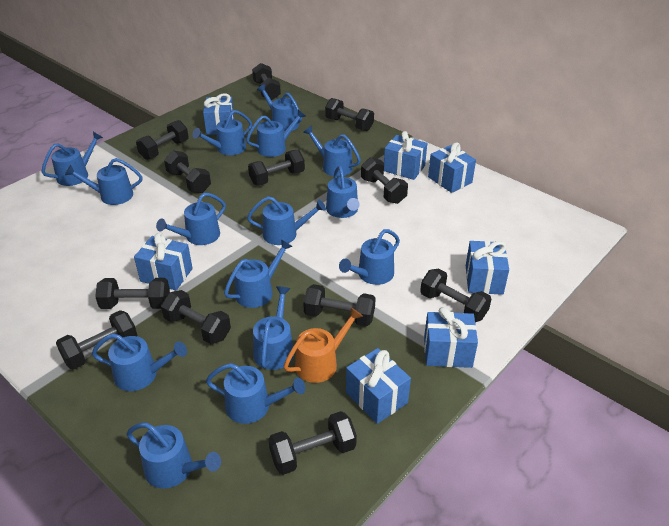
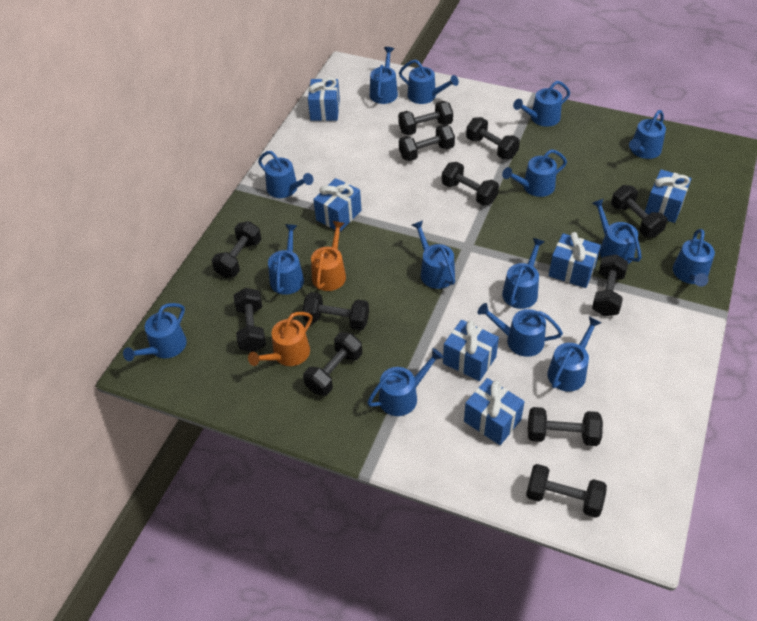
blue gift: 7 -> 6
orange watering can: 1 -> 2

